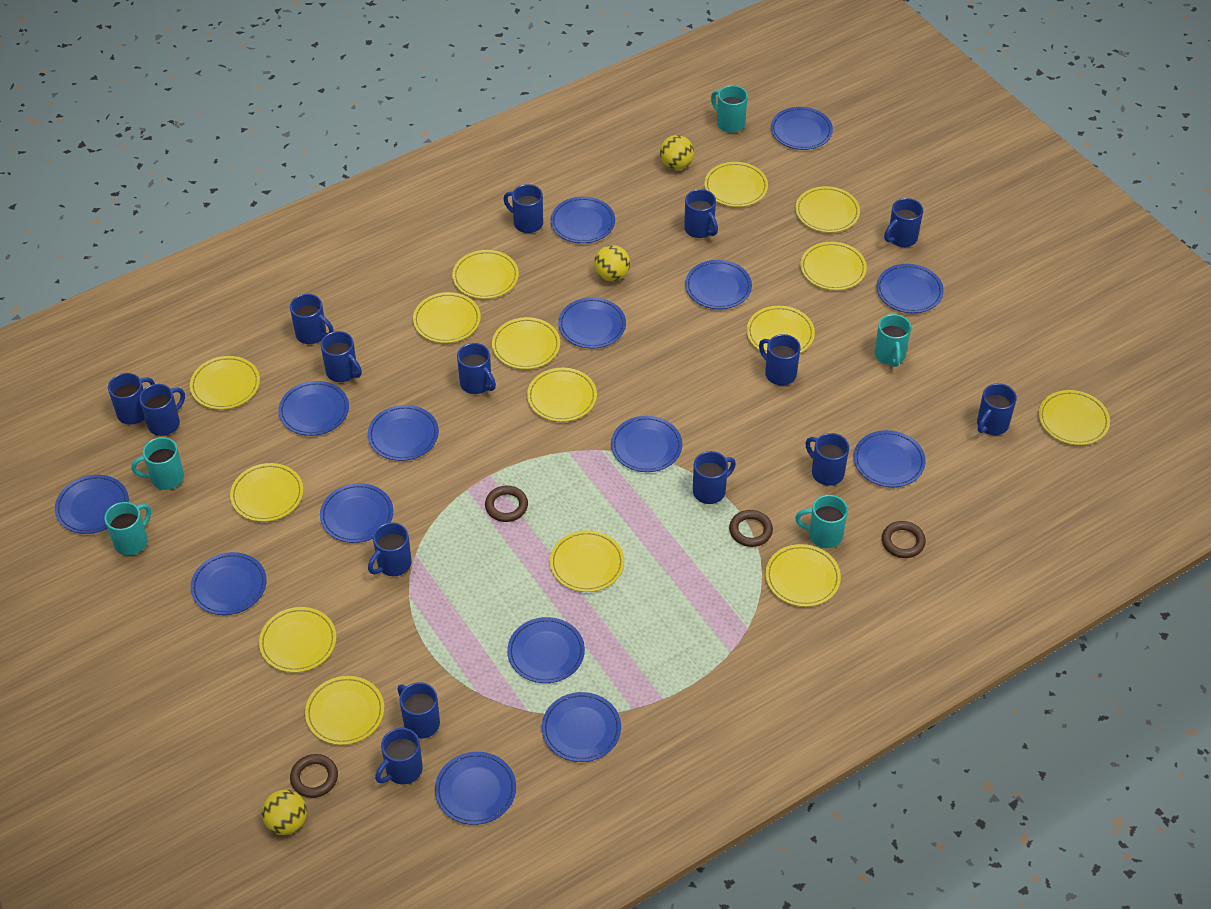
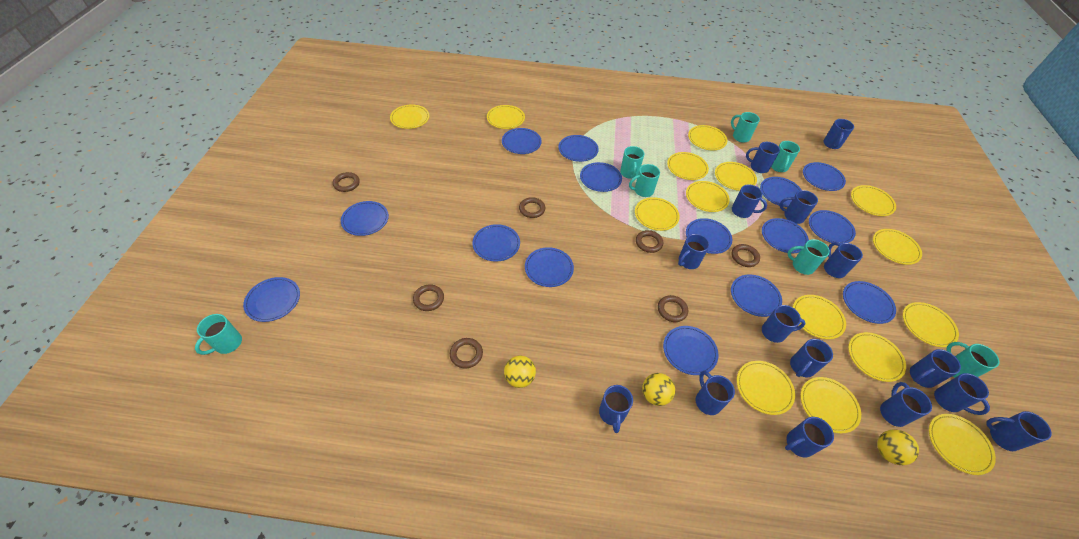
brown ring: 4 -> 7
turquoise mug: 5 -> 7

